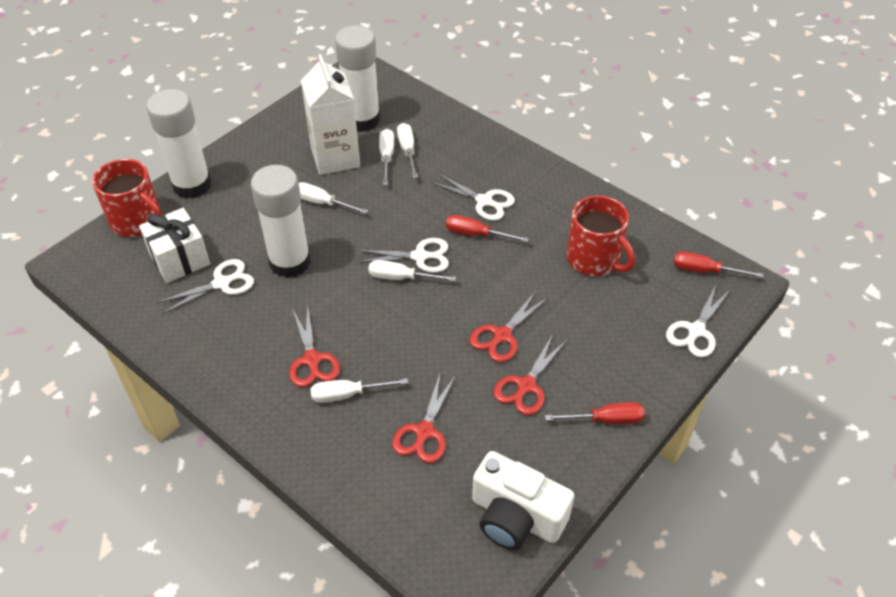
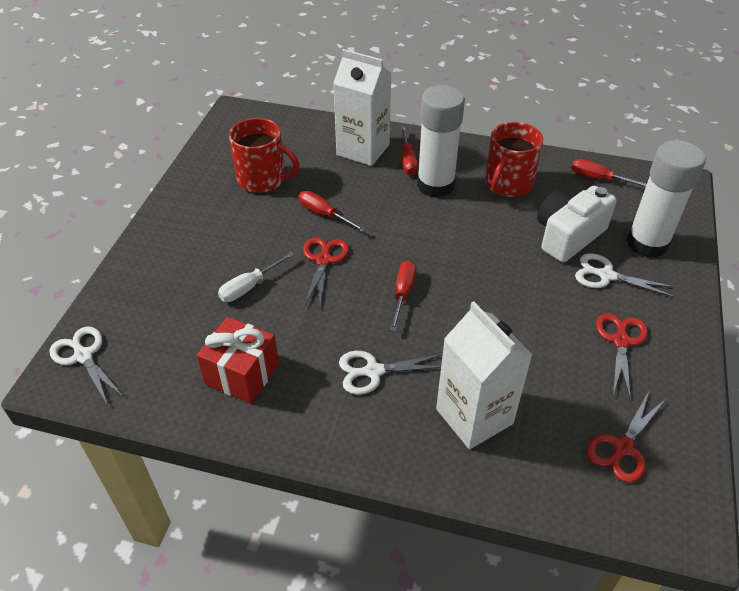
red gift: 0 -> 1
red scissors: 4 -> 3
red screwdriver: 3 -> 4
white carton: 1 -> 2
white gift: 1 -> 0
white glue stick: 3 -> 2
white scissors: 4 -> 3
white screwdriver: 5 -> 1

